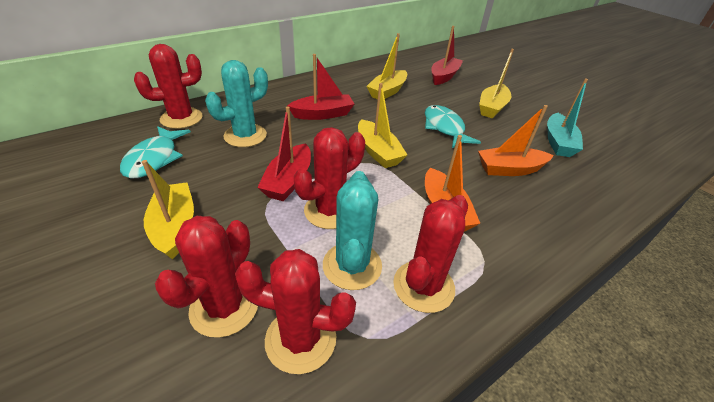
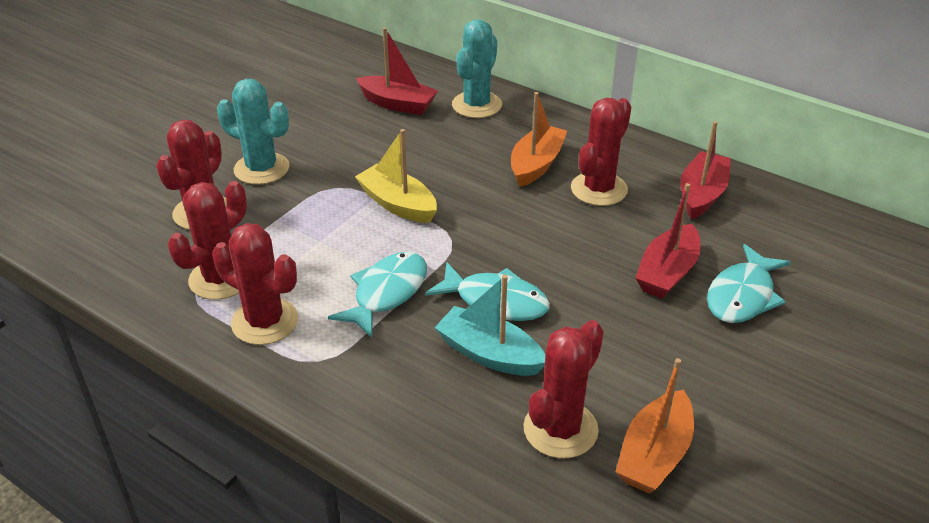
turquoise fish: 2 -> 3
yellow boat: 4 -> 1

